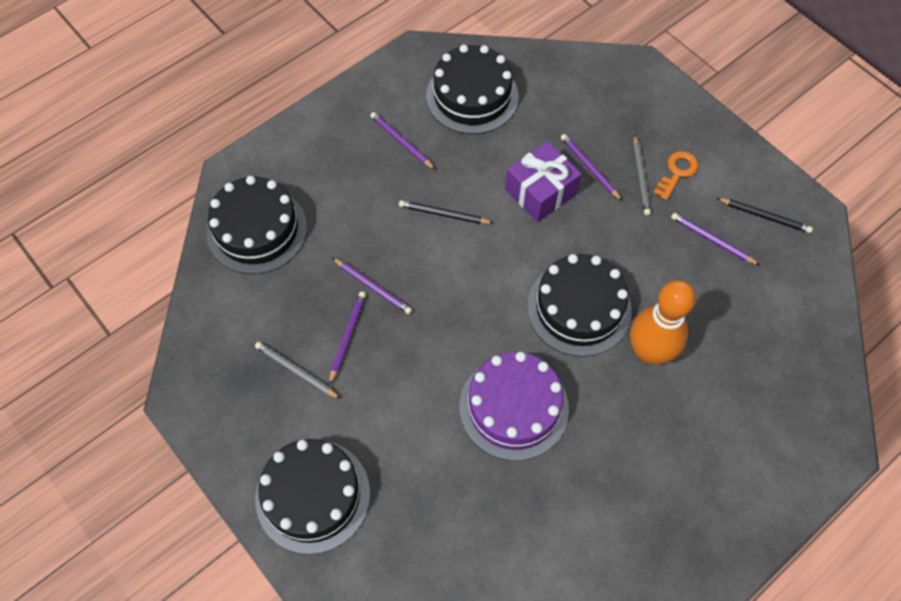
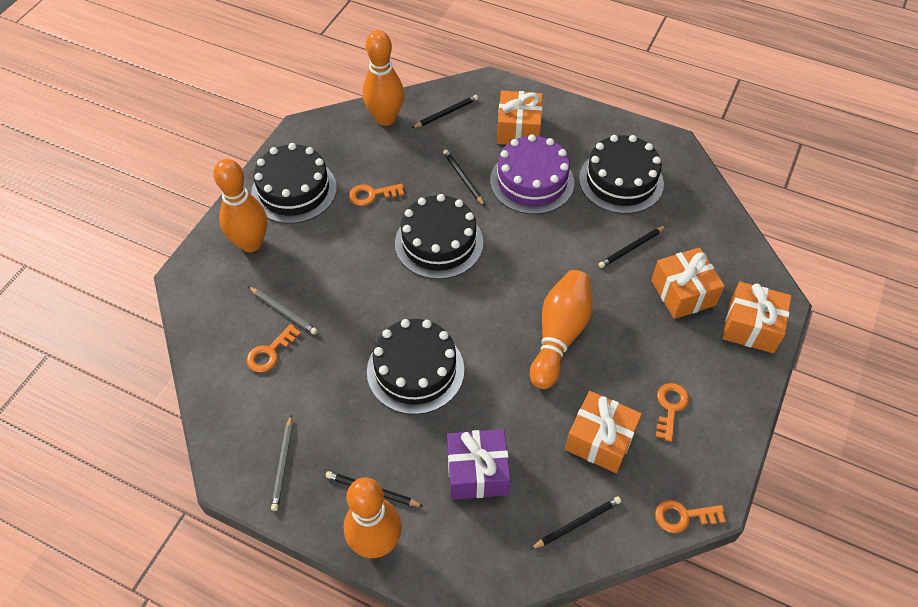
black pencil: 2 -> 5
orange bowling pin: 1 -> 4
orange gift: 0 -> 4
orange key: 1 -> 4
purple pencil: 5 -> 0

